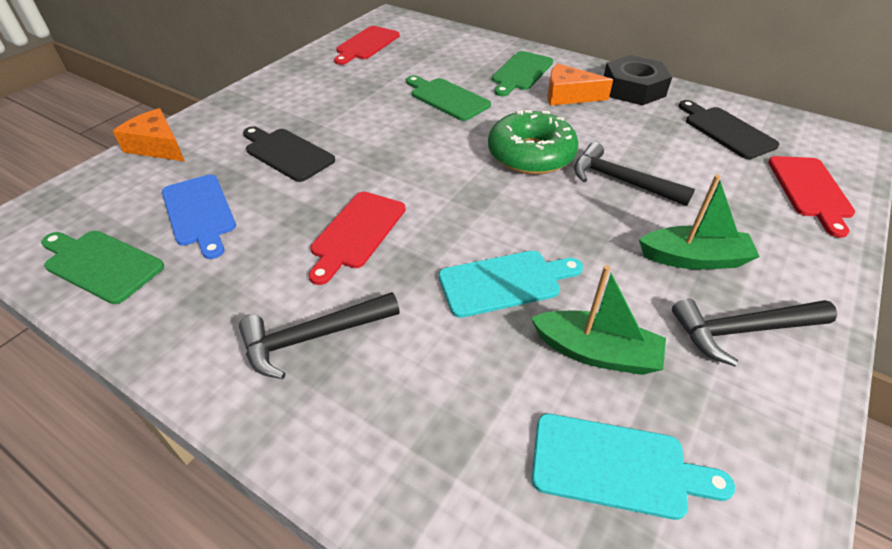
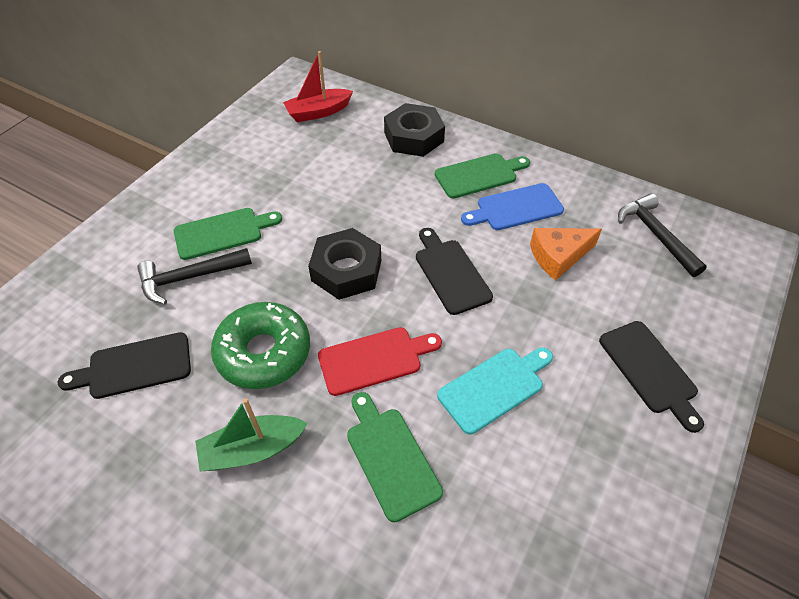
black cutting board: 2 -> 3
black hammer: 3 -> 2
black nut: 1 -> 2
green boat: 2 -> 1
orange cheese: 2 -> 1
red boat: 0 -> 1
red cutting board: 3 -> 1
turquoise cutting board: 2 -> 1

